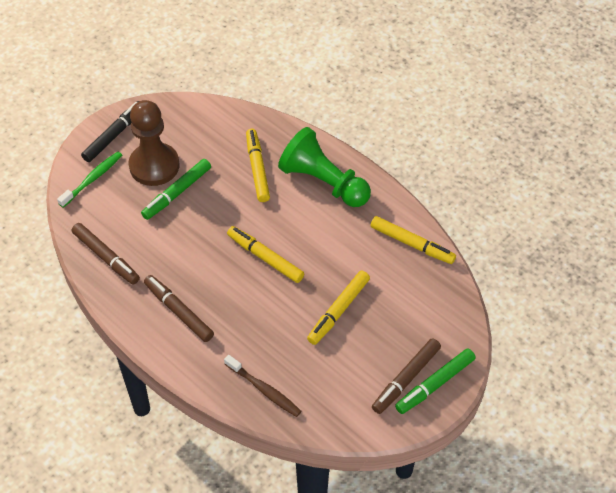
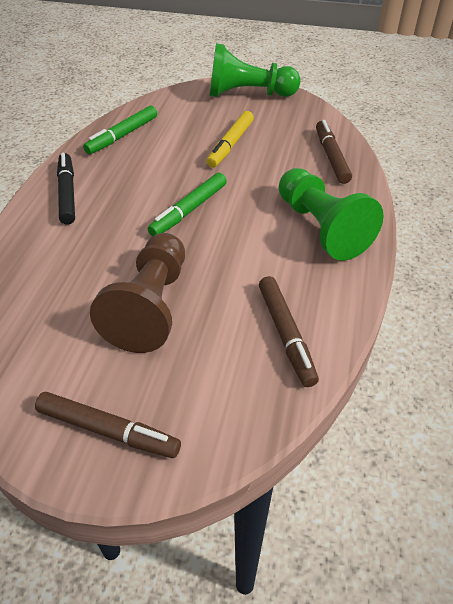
brown toothbrush: 1 -> 0
green pawn: 1 -> 2
green toothbrush: 1 -> 0
yellow marker: 4 -> 1

